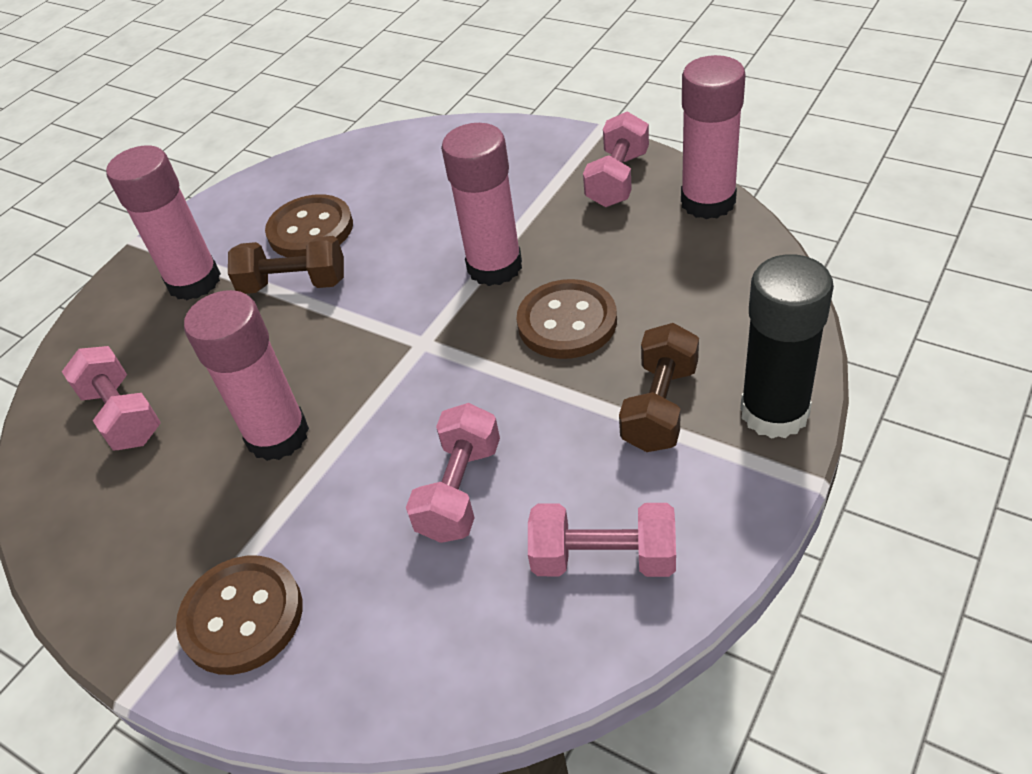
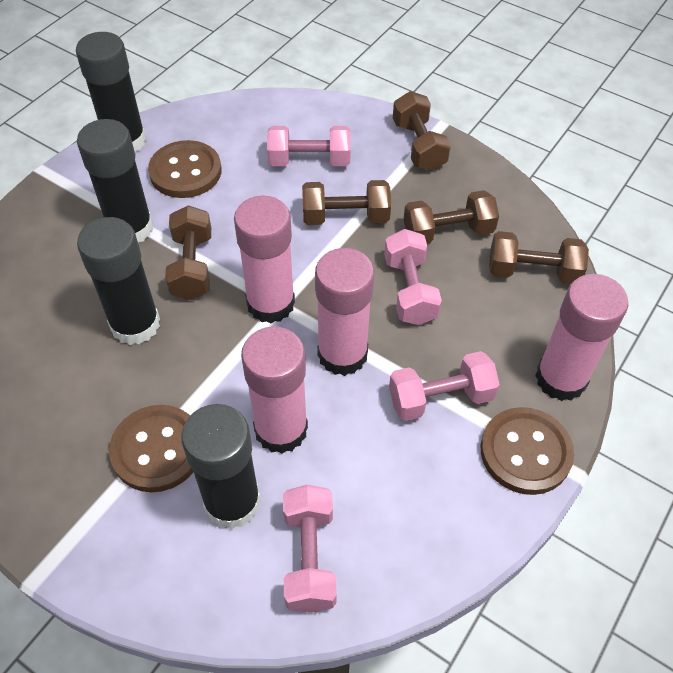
black glue stick: 1 -> 4
brown dumbbell: 2 -> 5

